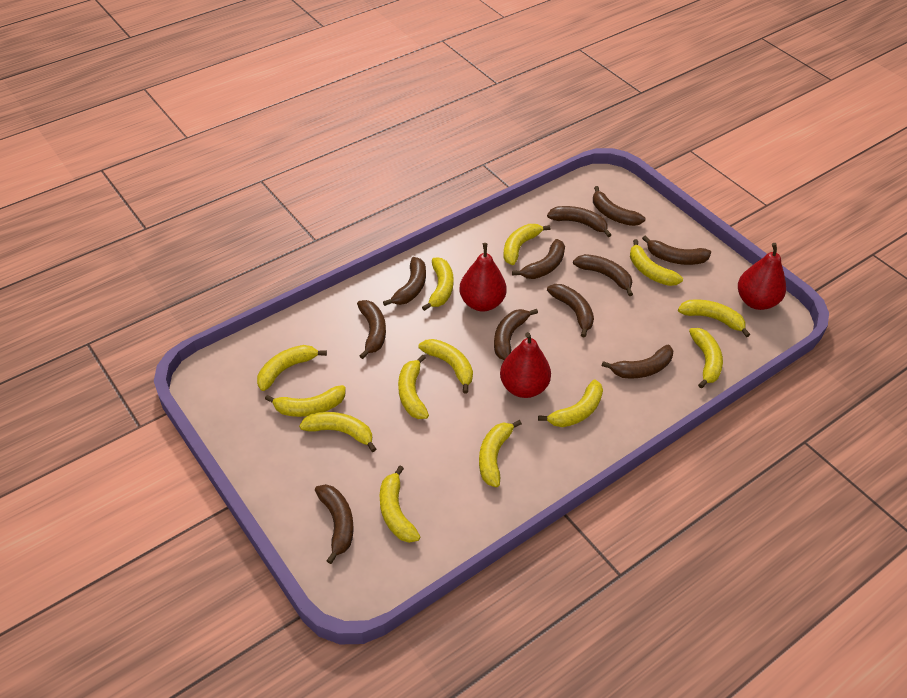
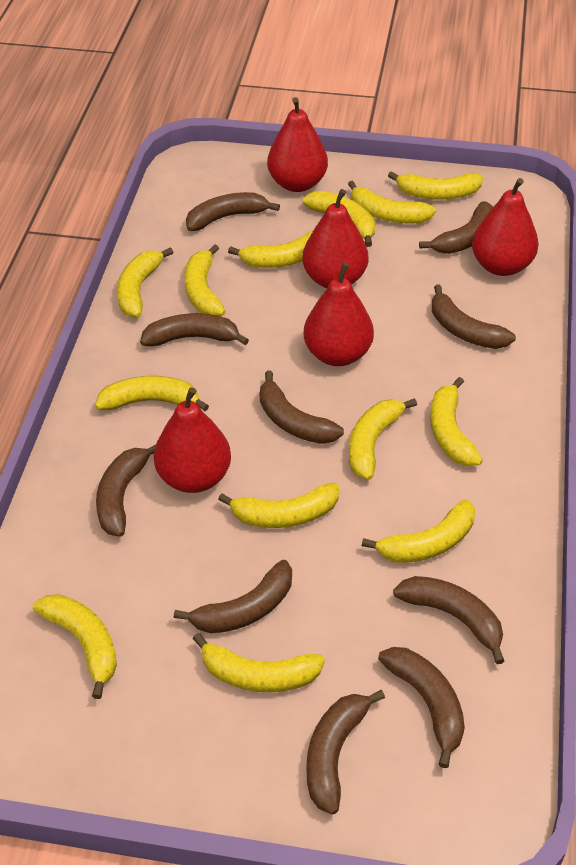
brown banana: 11 -> 10
red pear: 3 -> 5

